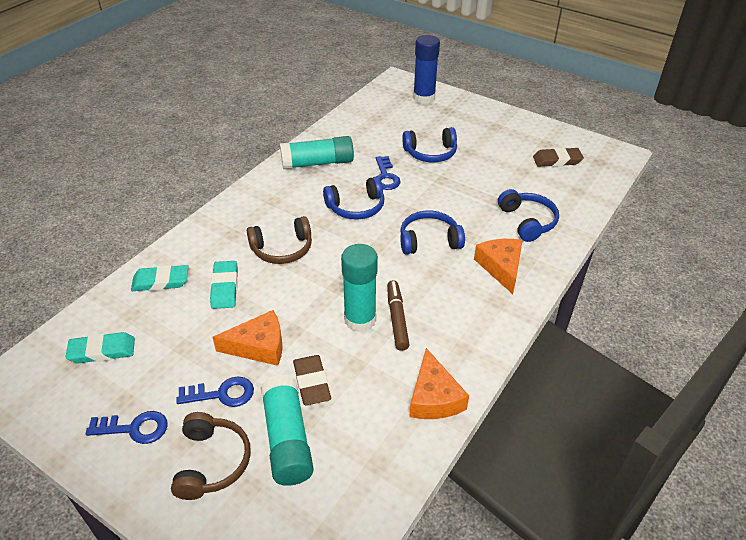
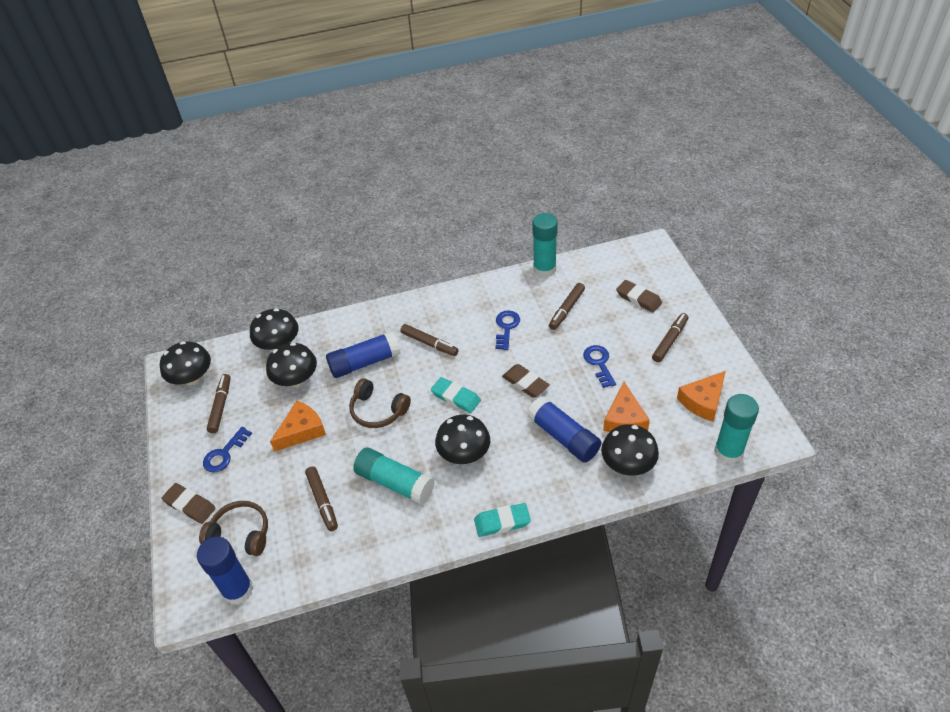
black mushroom: 0 -> 5
blue glue stick: 1 -> 3
blue headphones: 4 -> 0
brown eraser: 2 -> 3
brown marker: 1 -> 5
turquoise eraser: 3 -> 2

